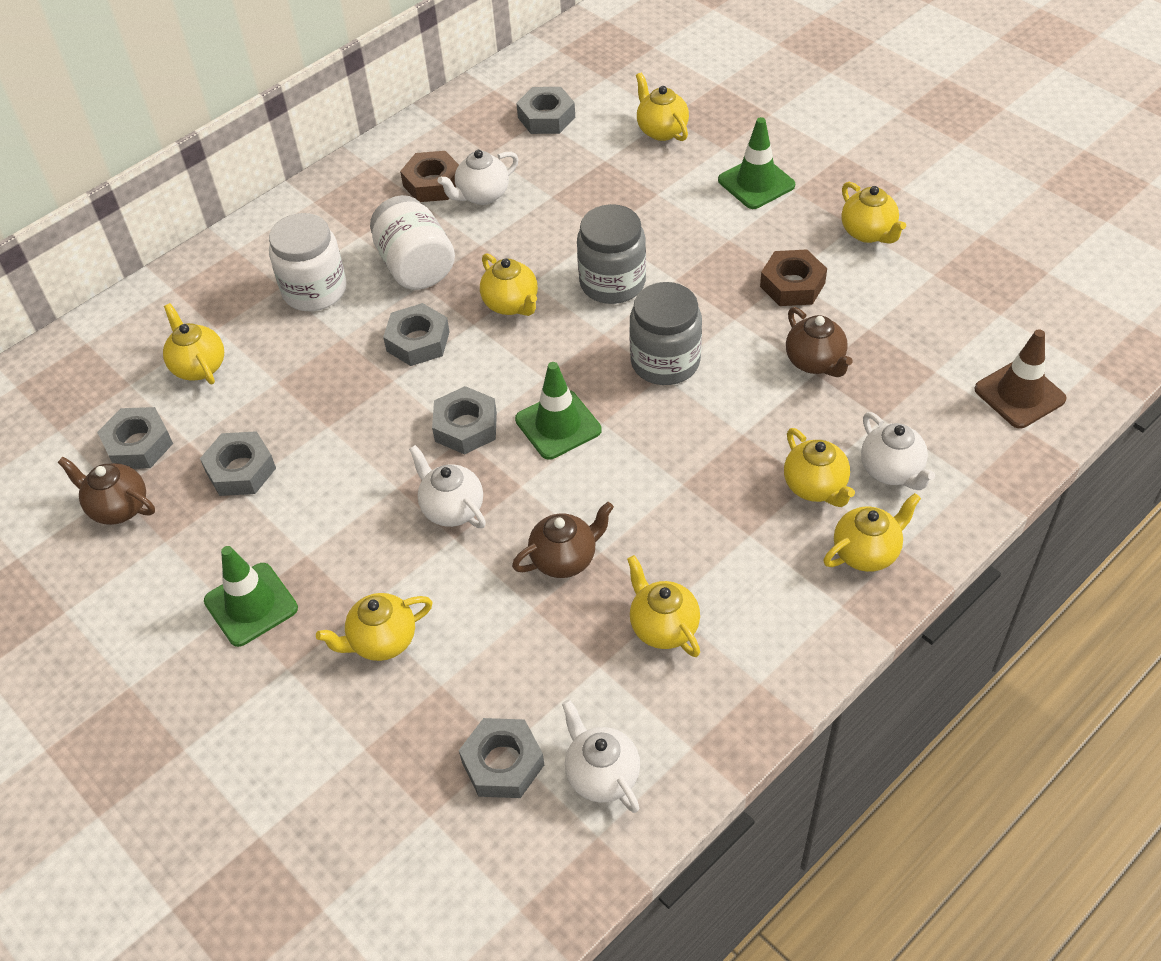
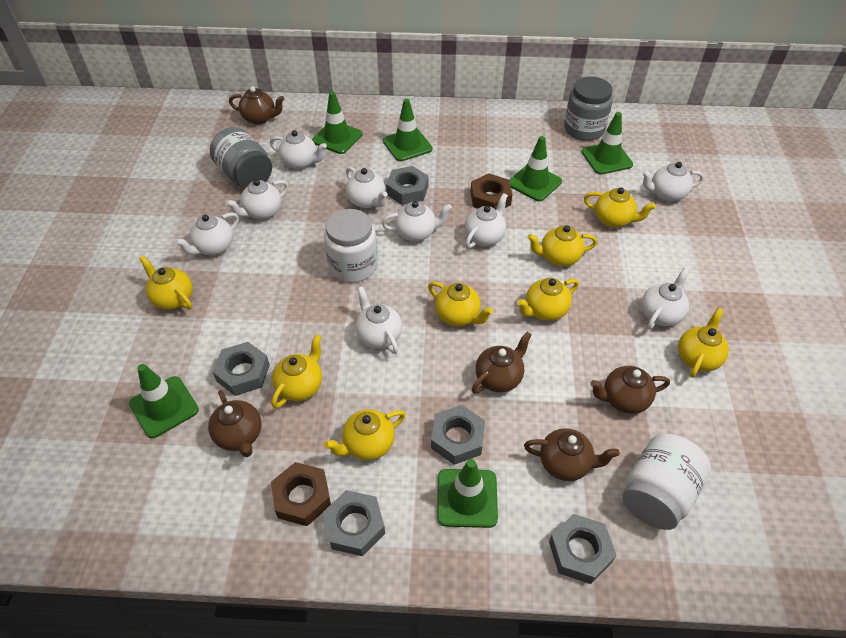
brown teapot: 3 -> 5
brown traffic cone: 1 -> 0
green traffic cone: 3 -> 6
grey nut: 6 -> 5
white teapot: 4 -> 9

